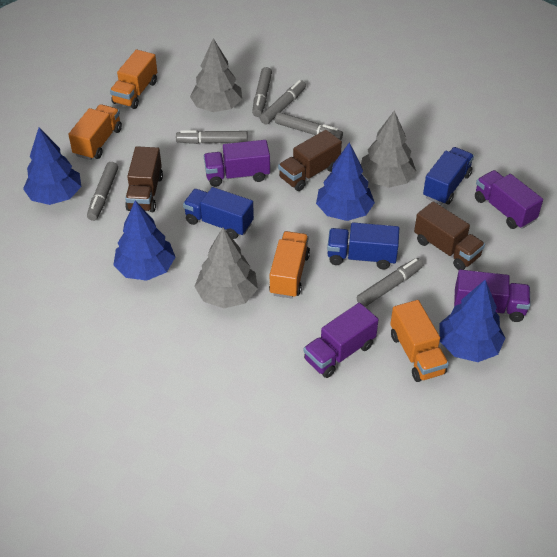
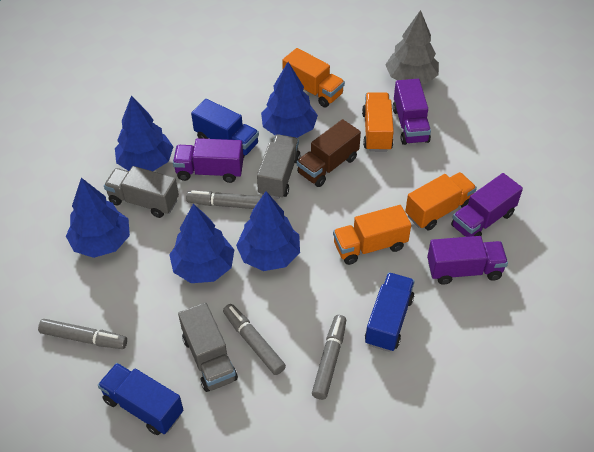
blue tree: 4 -> 5
brown truck: 3 -> 1
grey marker: 6 -> 4
grey tree: 3 -> 1
grey truck: 0 -> 3

